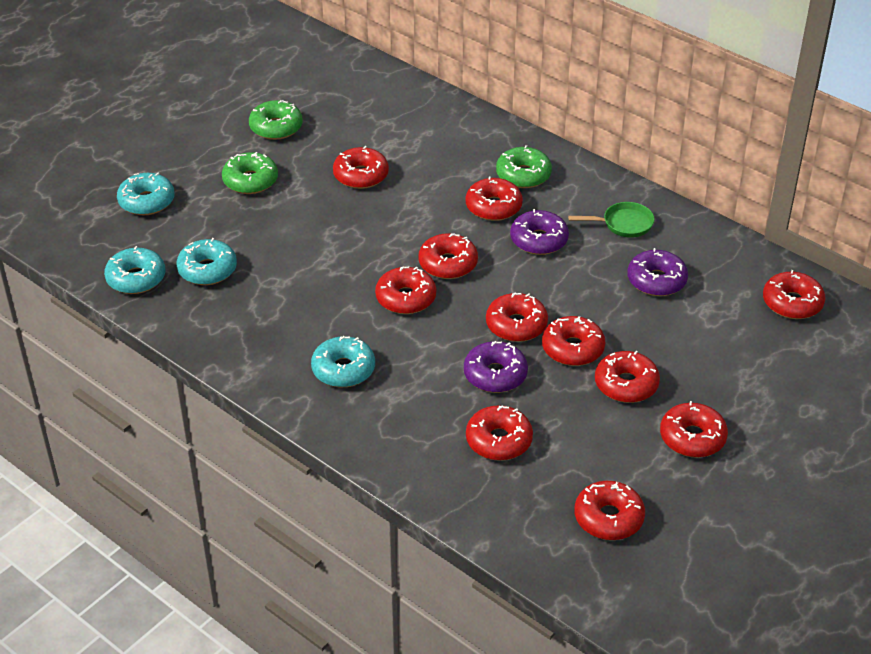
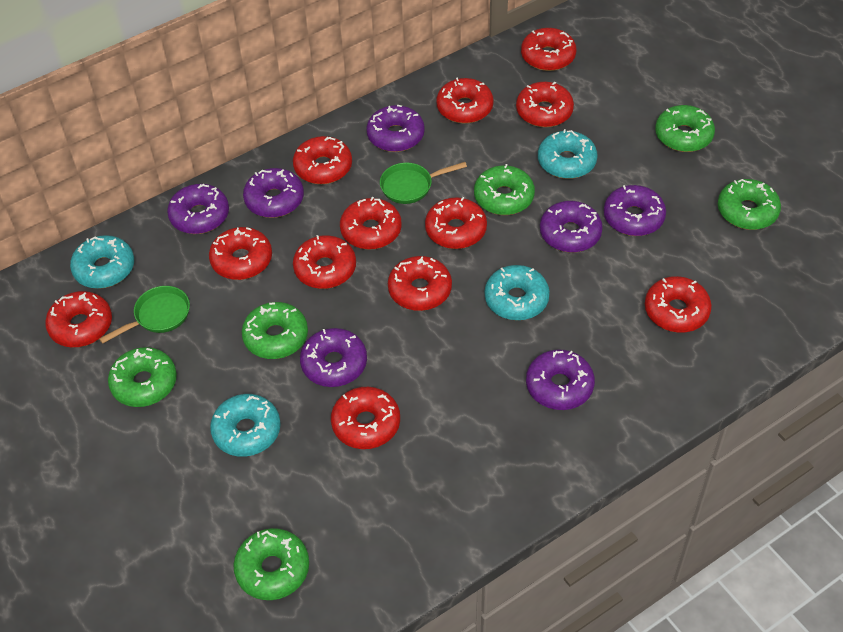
green donut: 3 -> 6
green pan: 1 -> 2
purple donut: 3 -> 7
red donut: 11 -> 12

